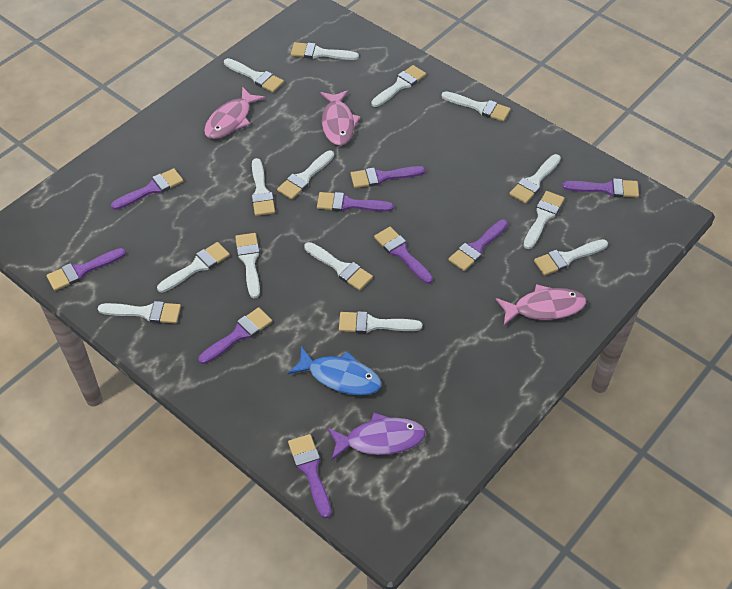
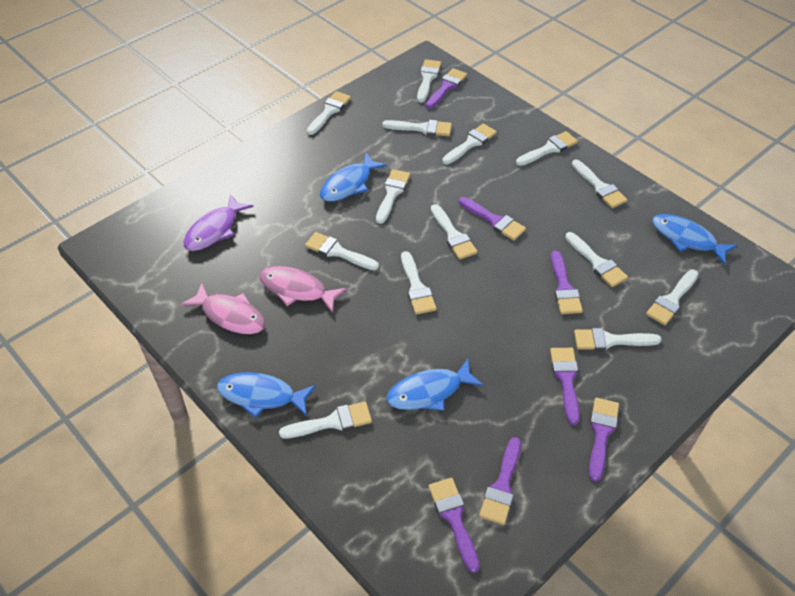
blue fish: 1 -> 4
pink fish: 3 -> 2
purple brush: 9 -> 7

